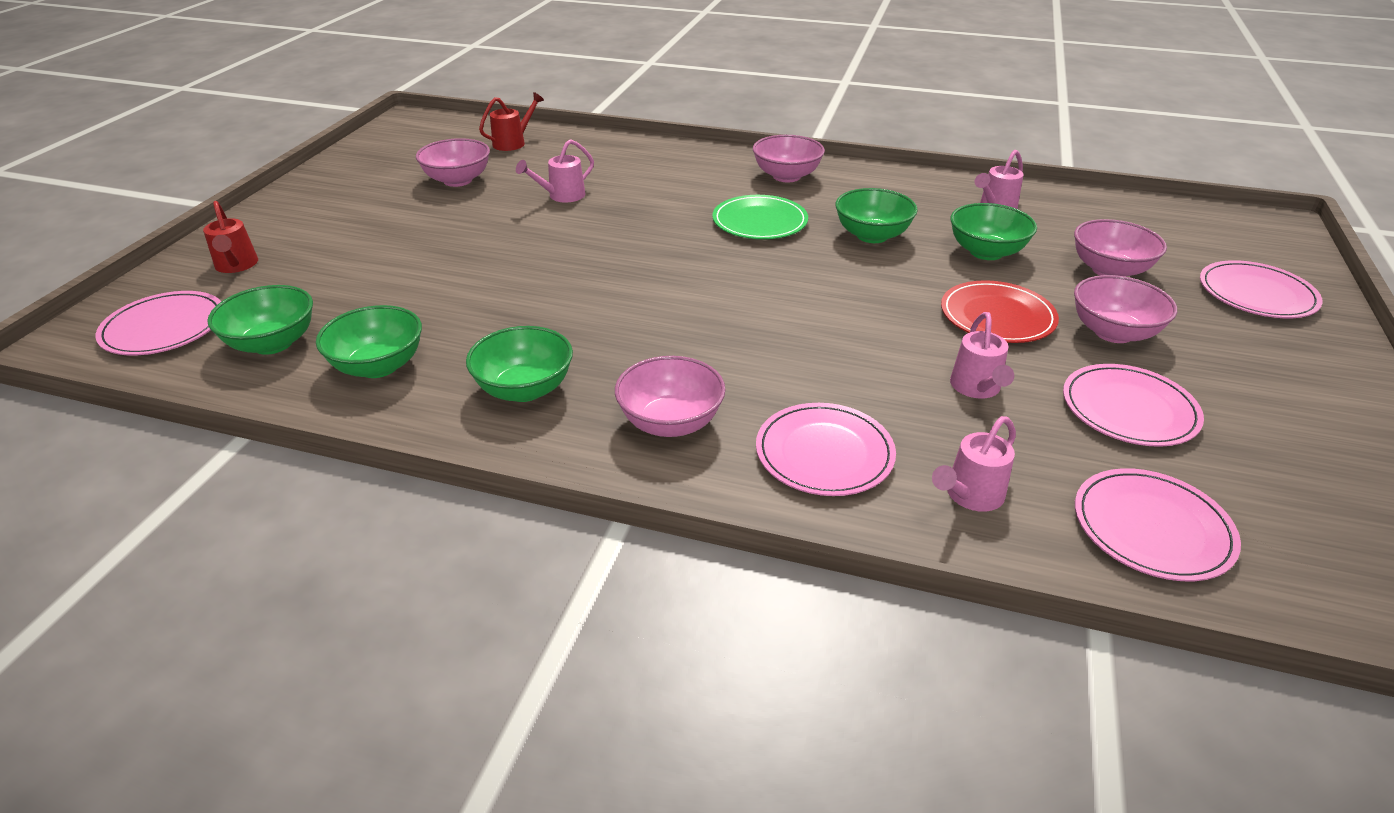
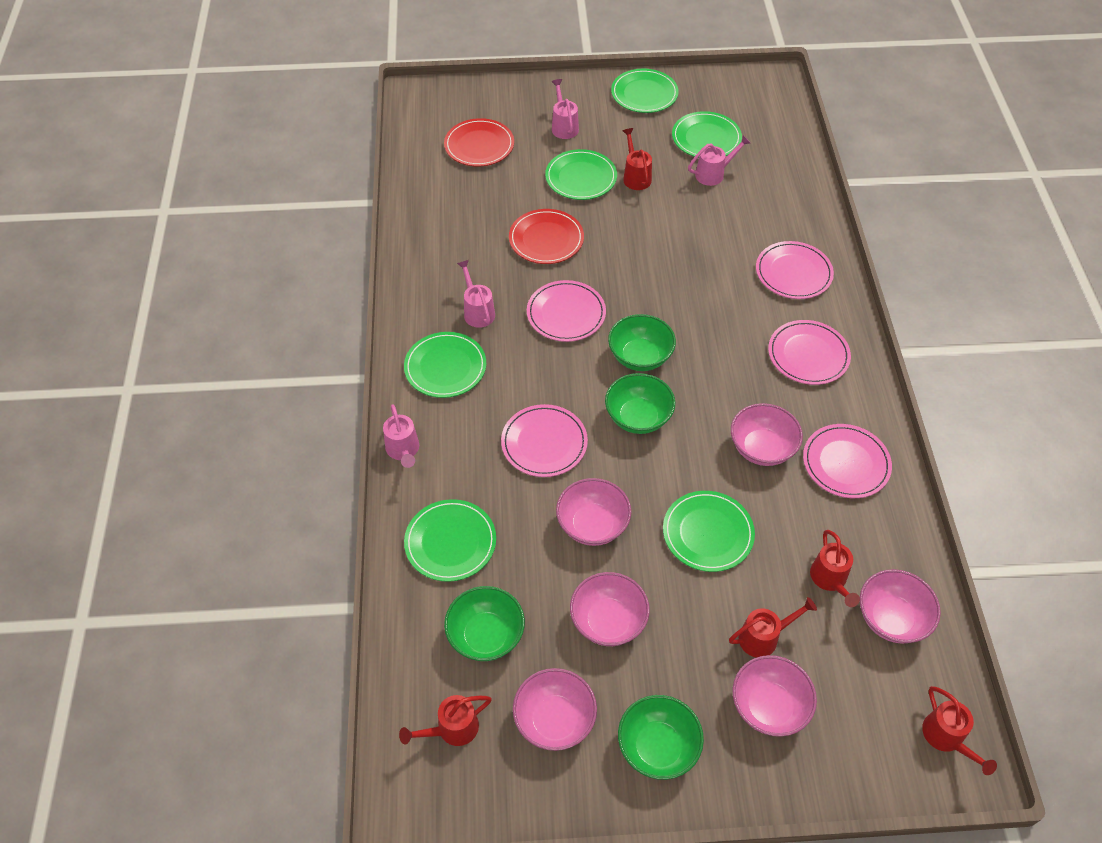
green bowl: 5 -> 4
green plate: 1 -> 6
pink bowl: 5 -> 6
red plate: 1 -> 2
red watering can: 2 -> 5

